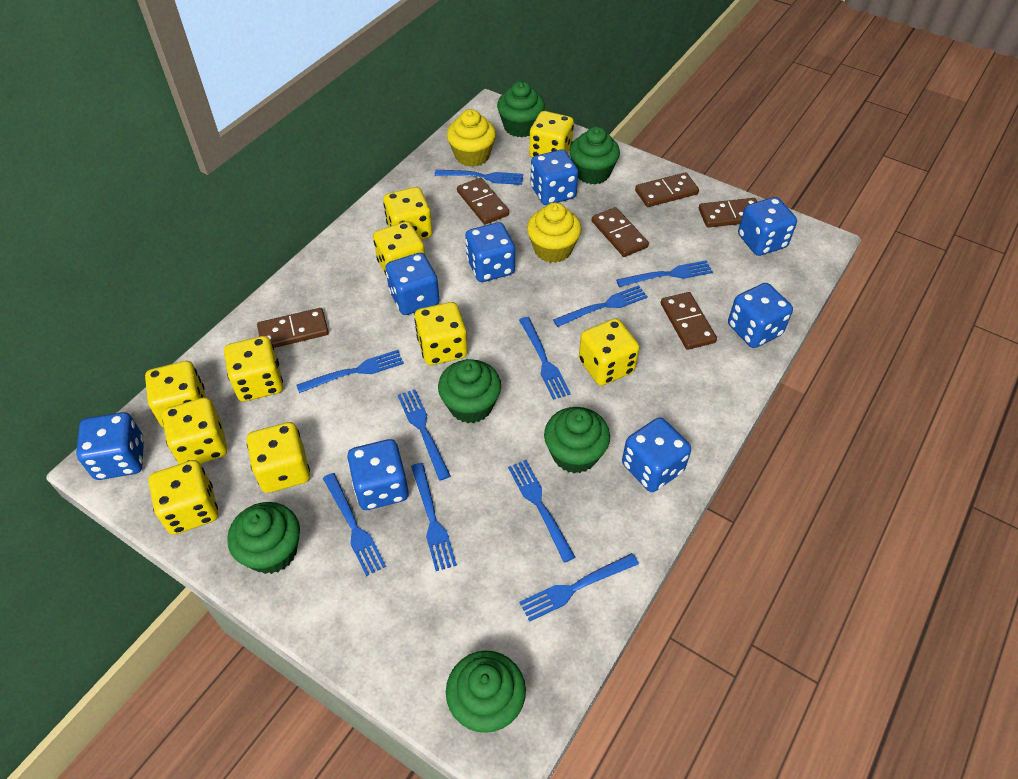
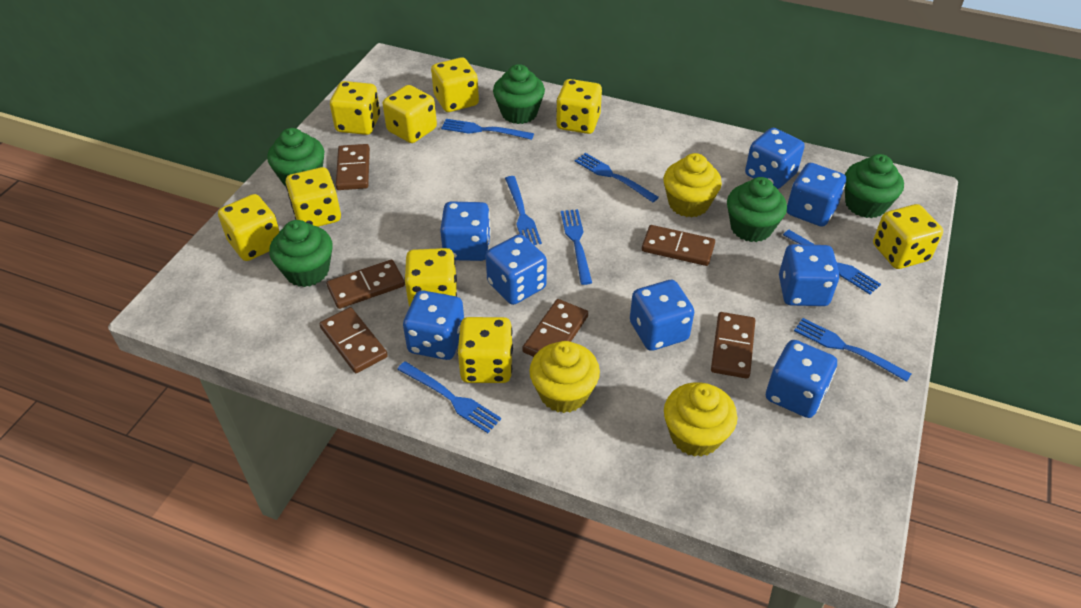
blue fork: 10 -> 7
green cupcake: 6 -> 5
yellow cupcake: 2 -> 3
yellow dice: 10 -> 9

